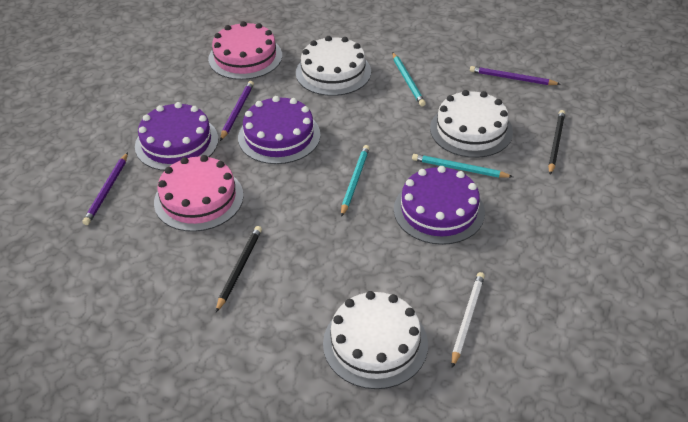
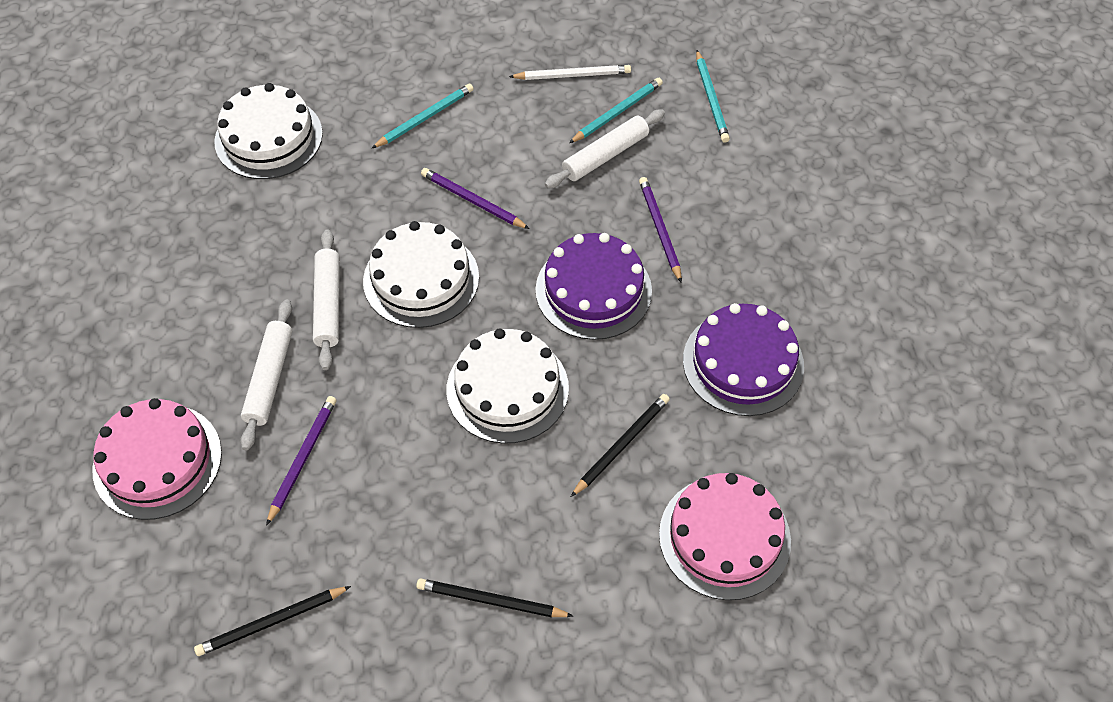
black pencil: 2 -> 3
purple cake: 3 -> 2
white rolling pin: 0 -> 3

